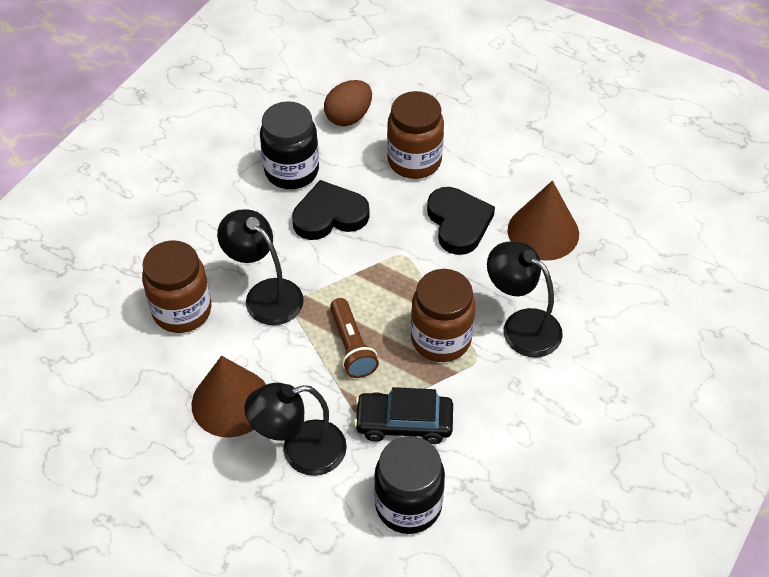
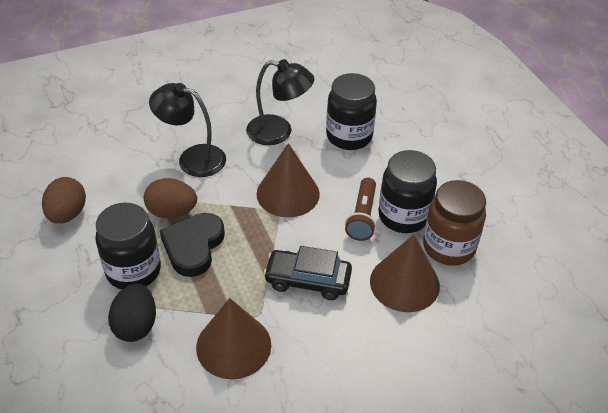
black egg: 0 -> 1
black heart: 2 -> 1
black jar: 2 -> 3
black lamp: 3 -> 2
brown cone: 2 -> 3
brown egg: 1 -> 2
brown jar: 3 -> 1

